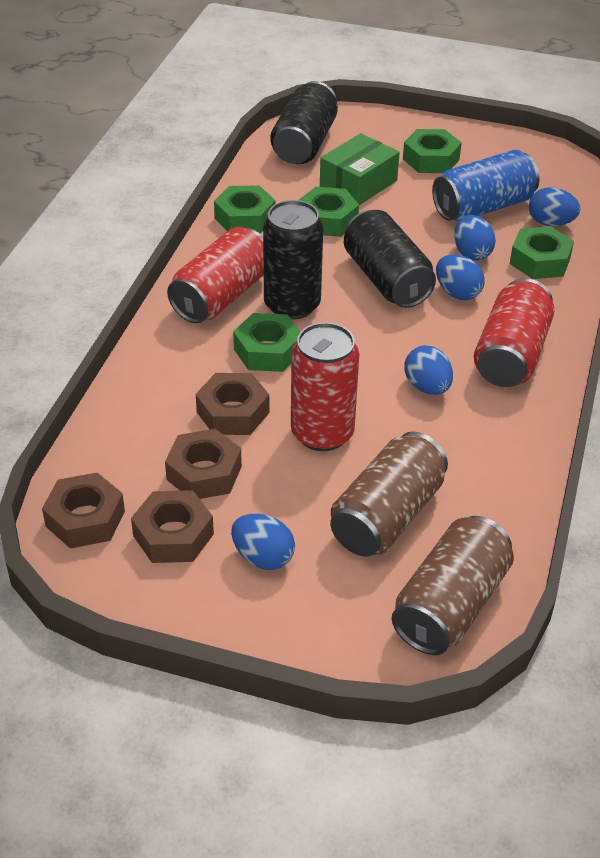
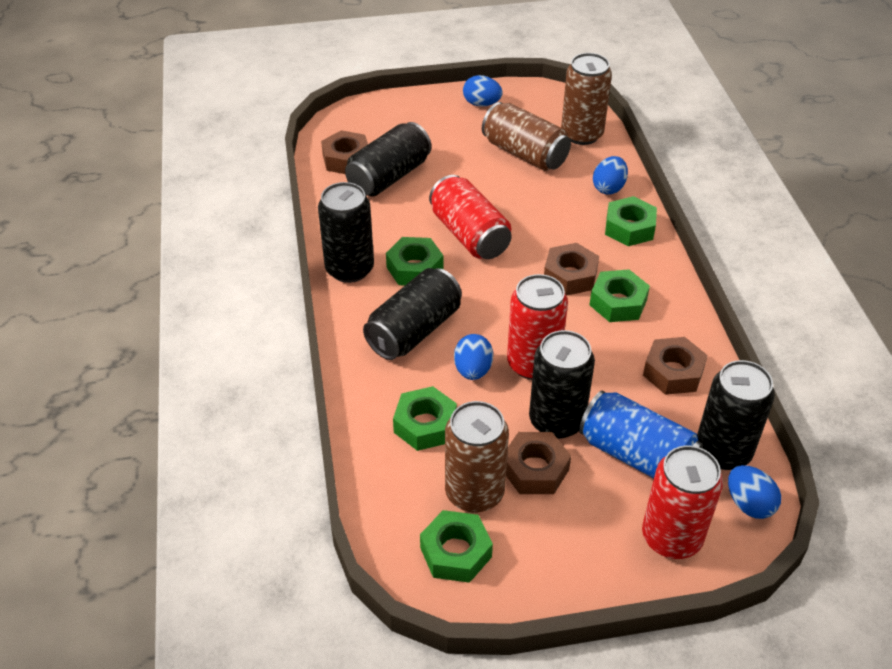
black can: 3 -> 5
blue egg: 5 -> 4
brown can: 2 -> 3
green box: 1 -> 0

